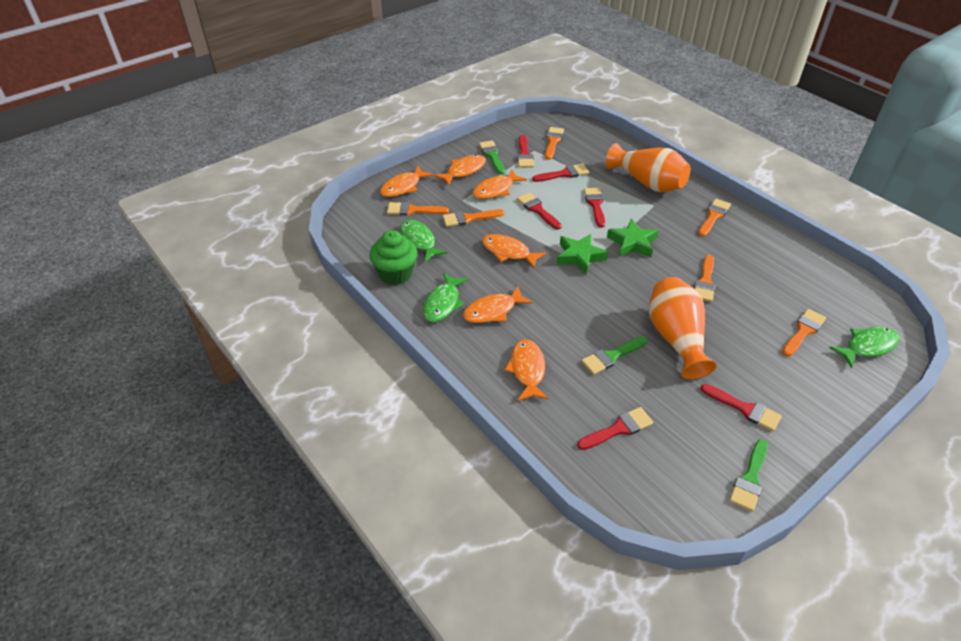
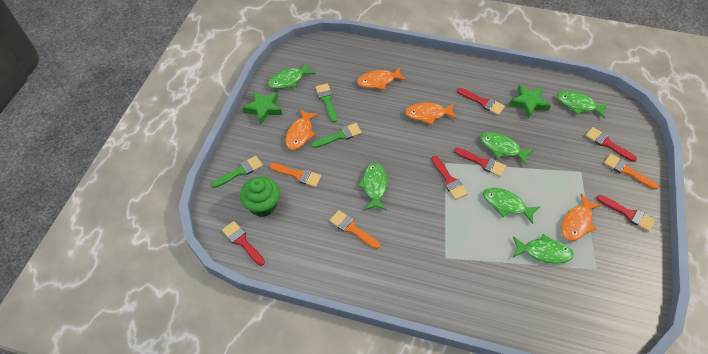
green fish: 3 -> 6
orange brush: 6 -> 3
orange fish: 6 -> 4
orange vase: 2 -> 0

